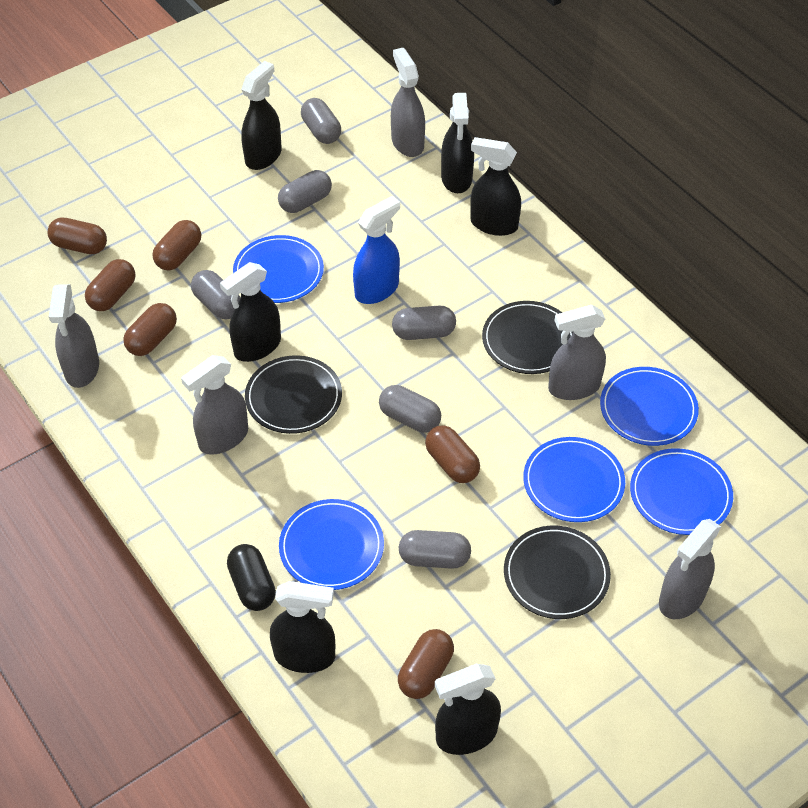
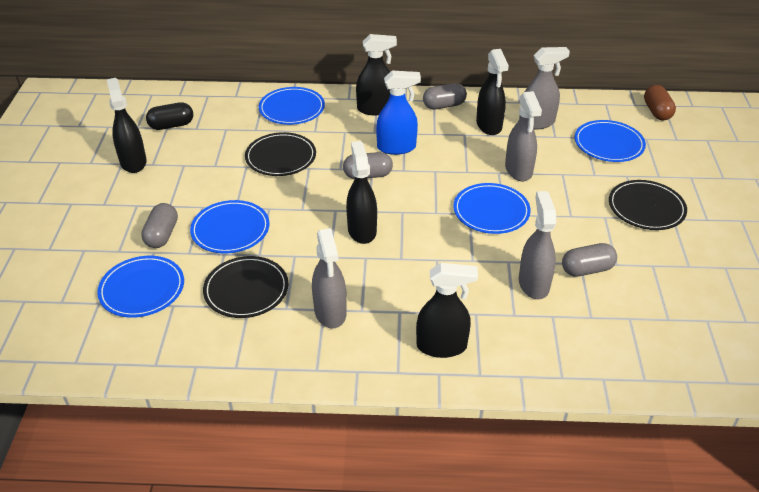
black spray bottle: 6 -> 5
brown capsule: 6 -> 1
grey capsule: 6 -> 4
grey spray bottle: 5 -> 4

